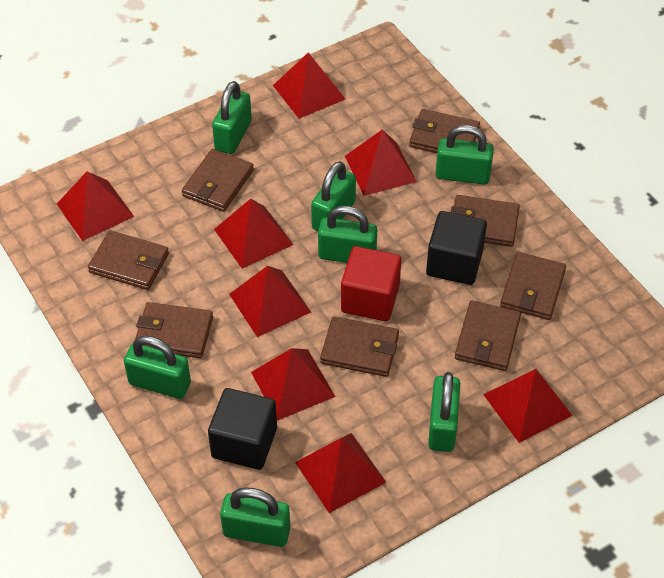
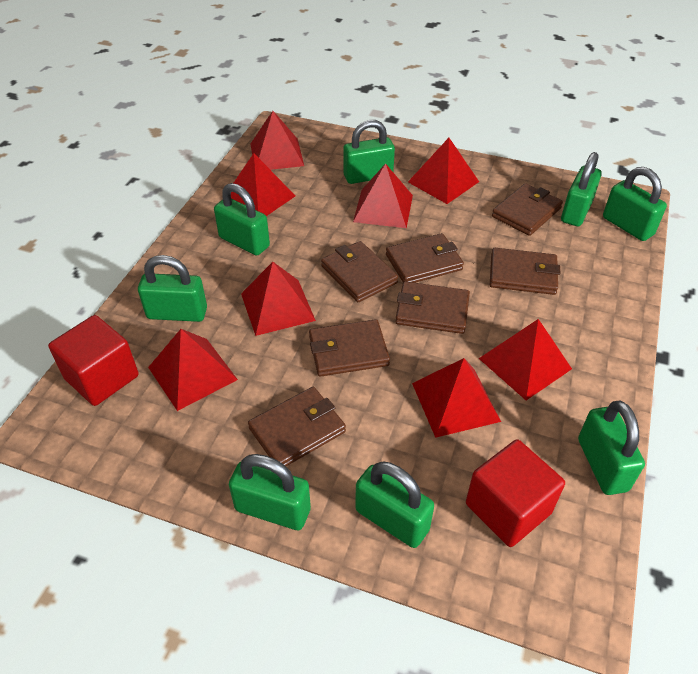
black cube: 2 -> 0
brown wallet: 8 -> 7
green padlock: 7 -> 8
red cube: 1 -> 2

